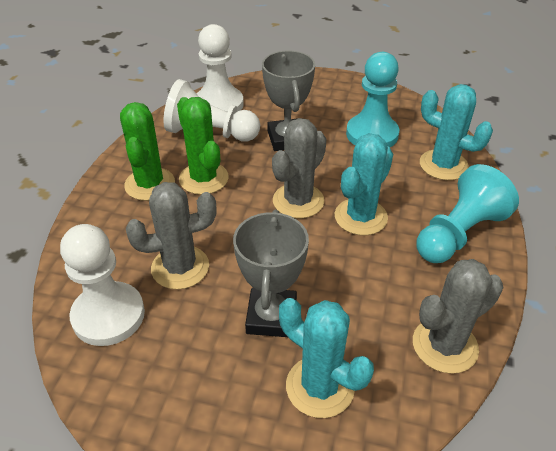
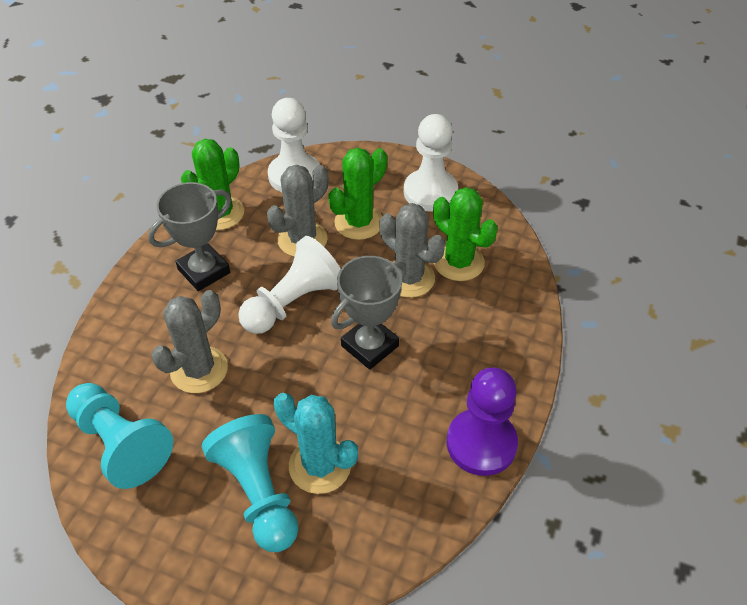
green cactus: 2 -> 3
purple pawn: 0 -> 1
turquoise cactus: 3 -> 1

